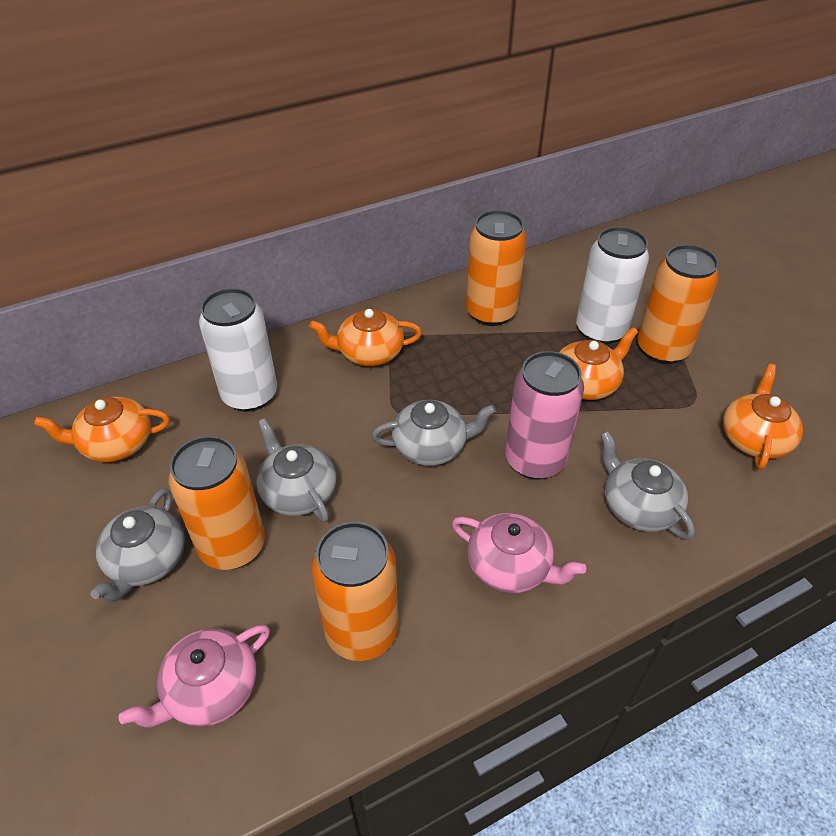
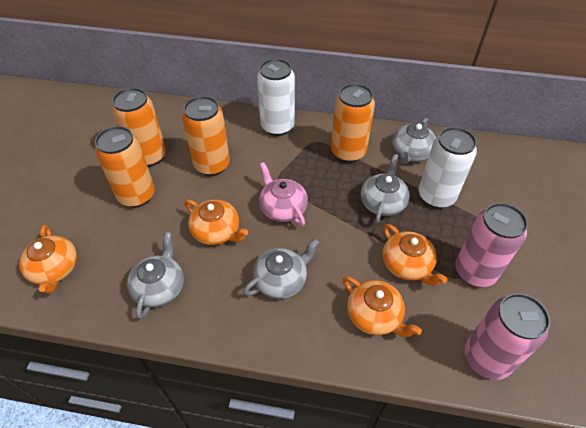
pink can: 1 -> 2
pink teapot: 2 -> 1

